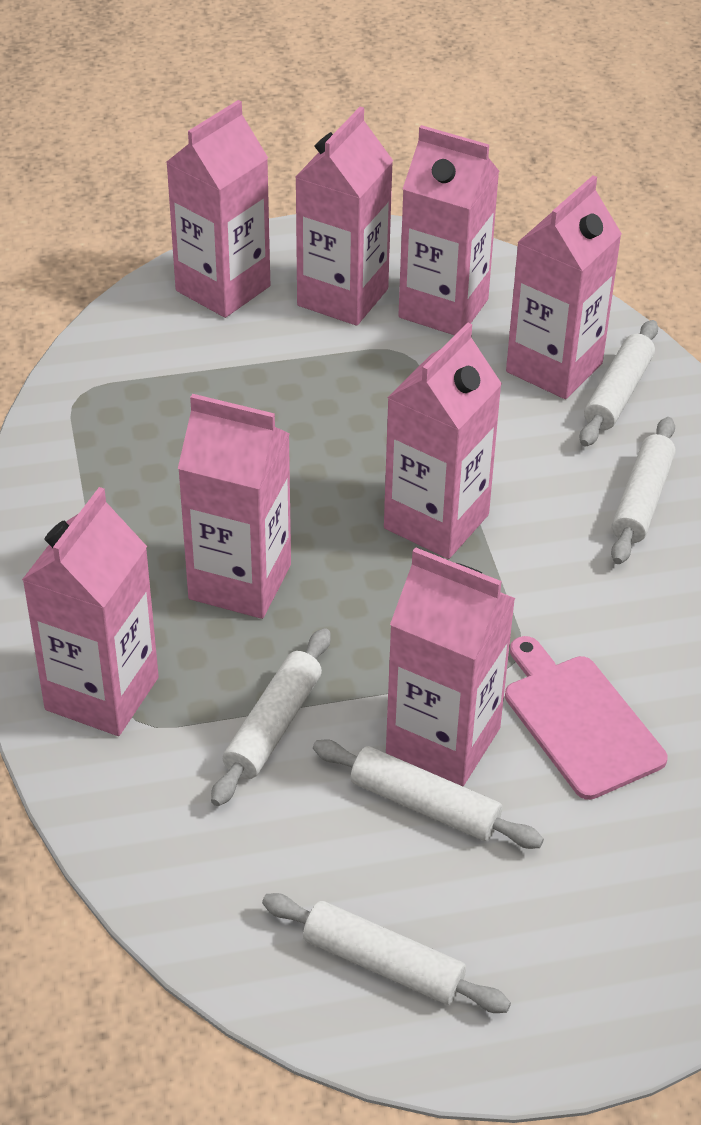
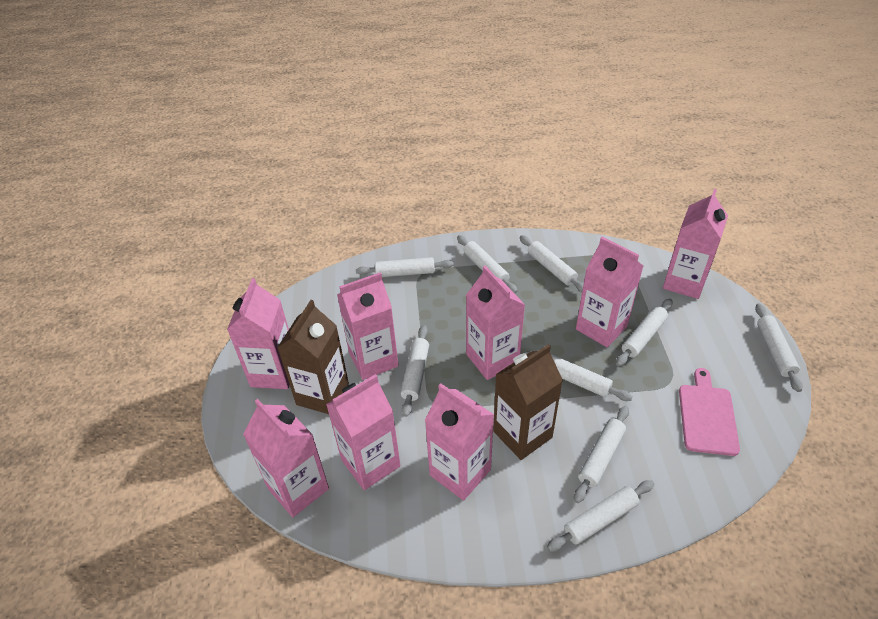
brown carton: 0 -> 2
white rolling pin: 5 -> 9

